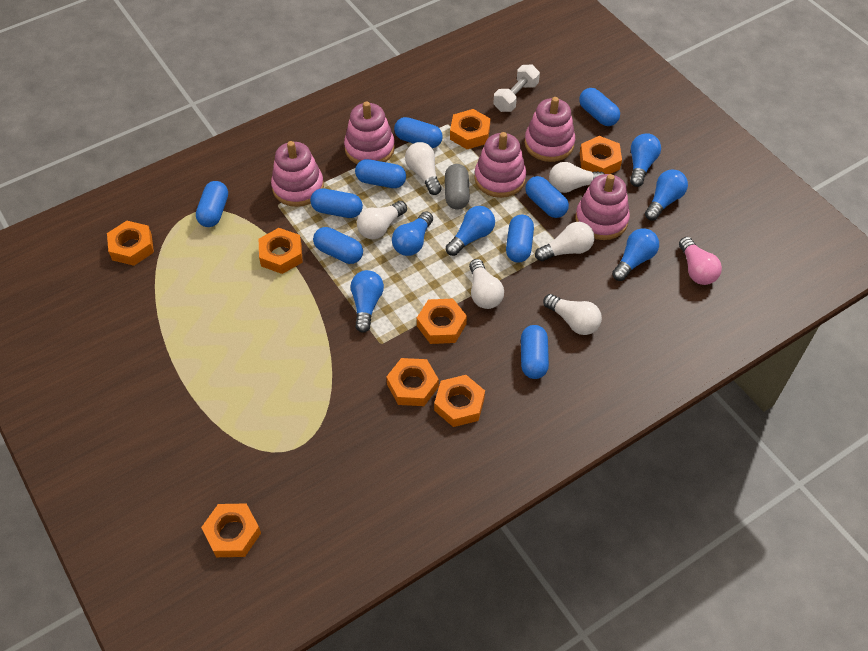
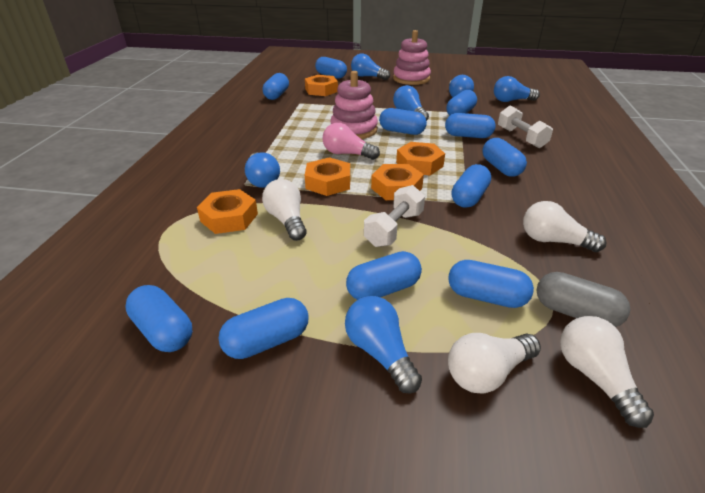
blue capsule: 9 -> 11
orange nut: 8 -> 5
pink stacking toy: 5 -> 2
white dumbbell: 1 -> 2
white light bulb: 6 -> 4

